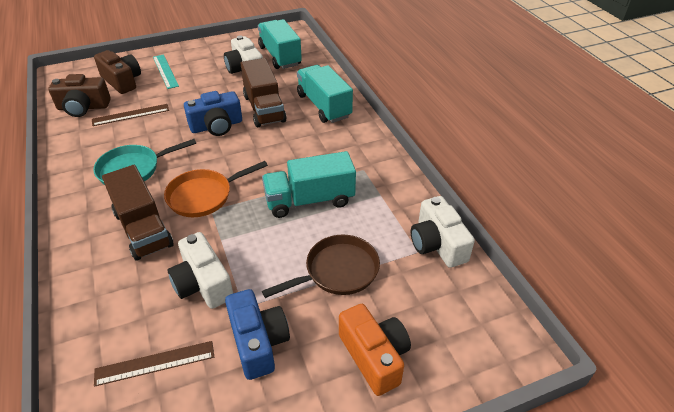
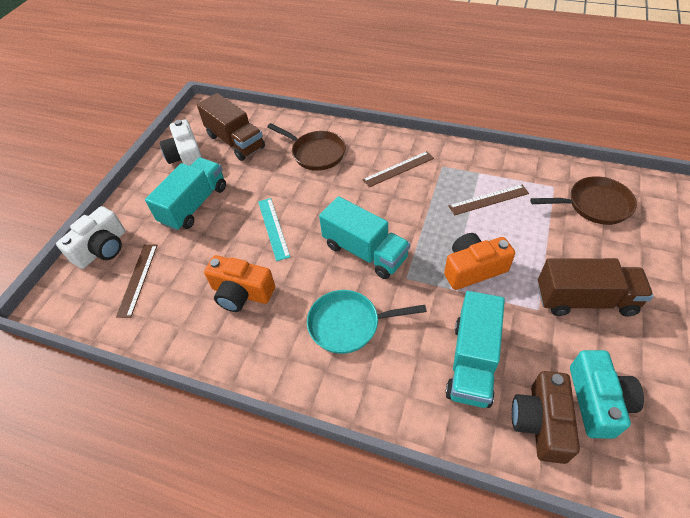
blue camera: 2 -> 0
brown camera: 2 -> 1
brown pan: 1 -> 2
brown ruler: 2 -> 3
orange camera: 1 -> 2
orange pan: 1 -> 0
turquoise camera: 0 -> 1
white camera: 3 -> 2

